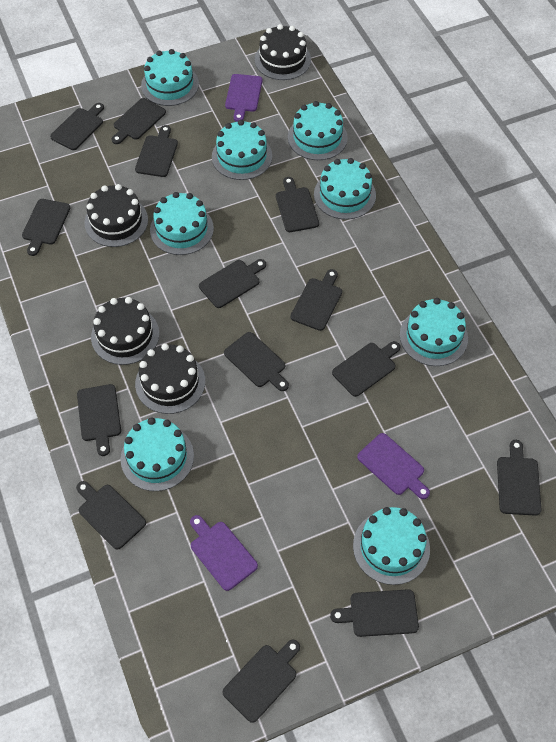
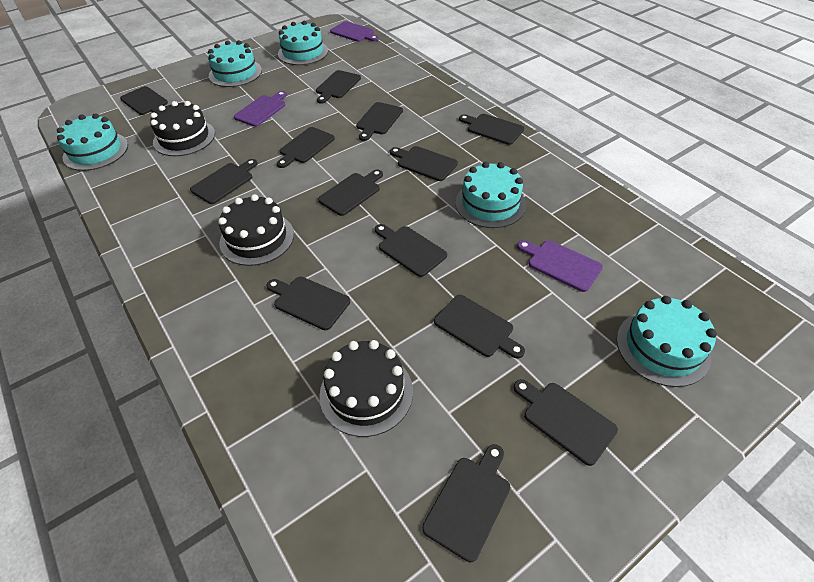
black cake: 4 -> 3
black cutting board: 14 -> 13
turquoise cake: 8 -> 5

